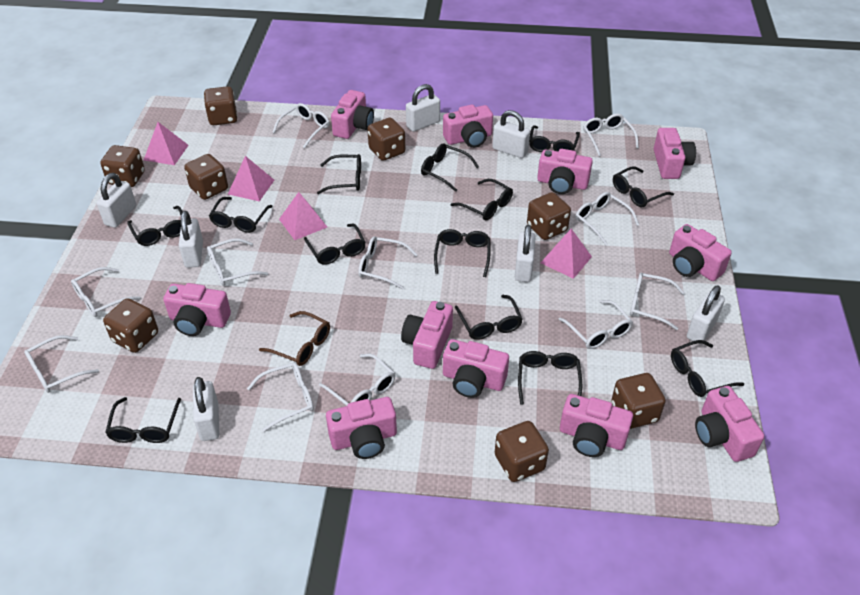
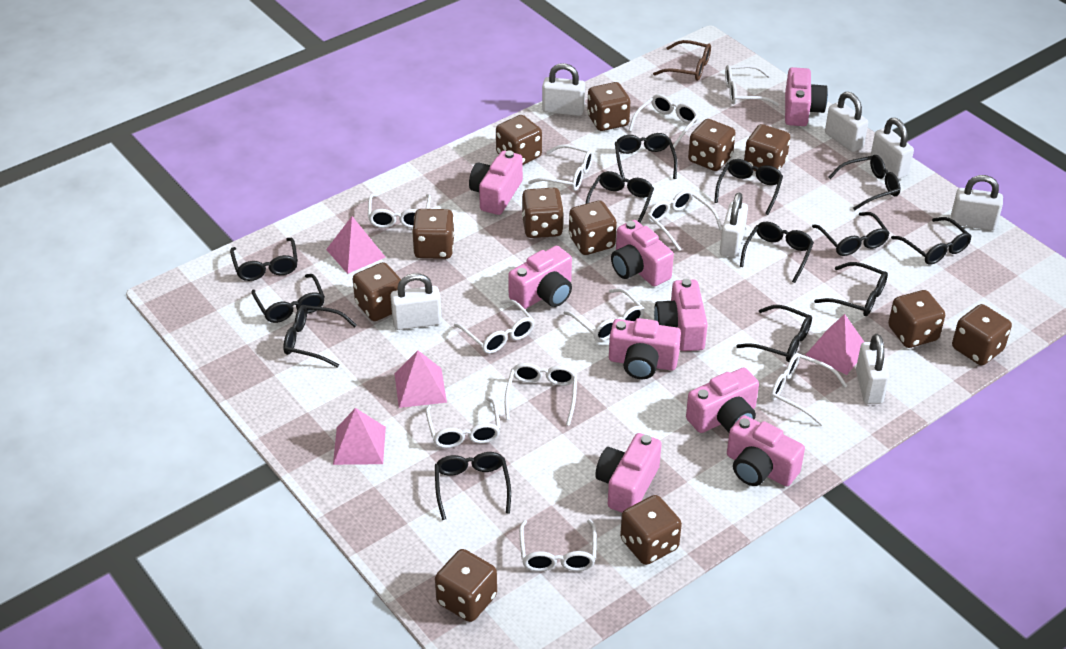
brown dice: 8 -> 12
pink camera: 11 -> 9

